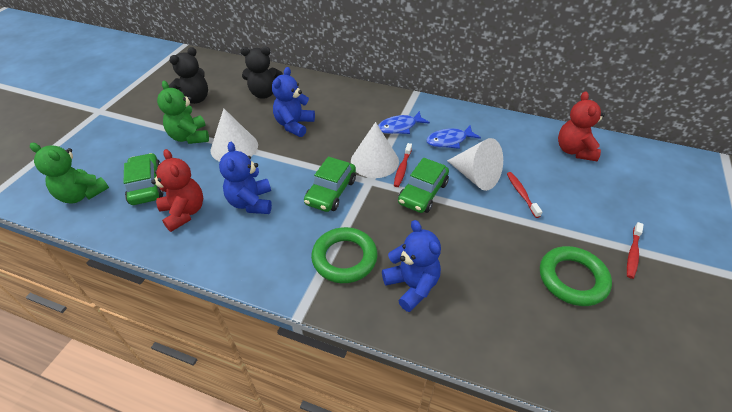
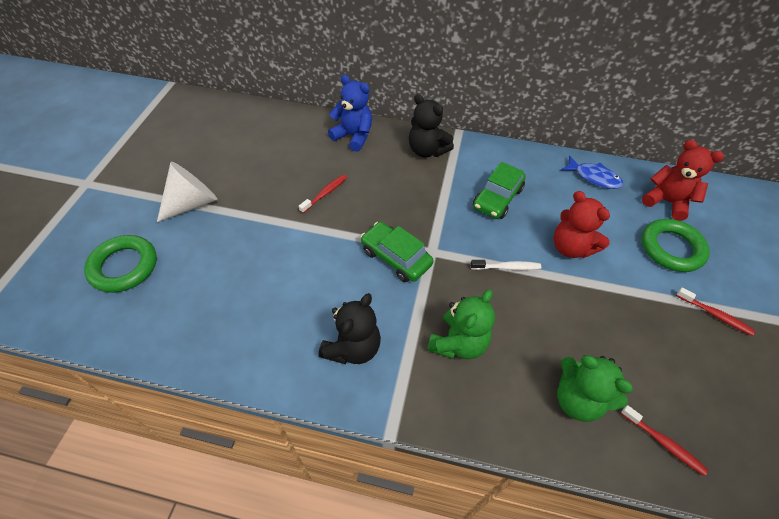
blue fish: 2 -> 1
blue teddy bear: 3 -> 1
green car: 3 -> 2
white cone: 3 -> 1
white toothbrush: 0 -> 1

